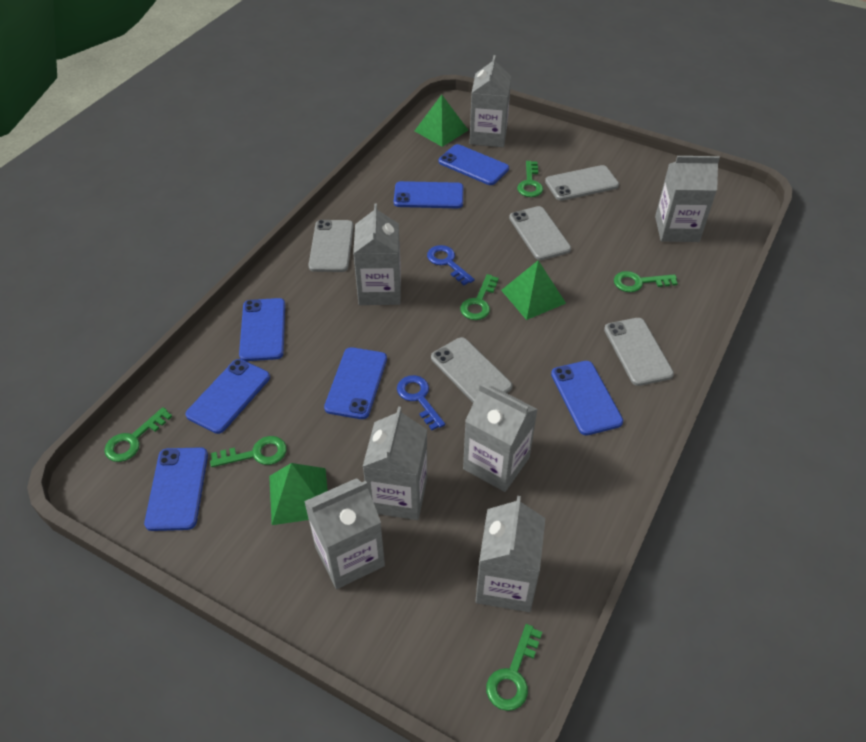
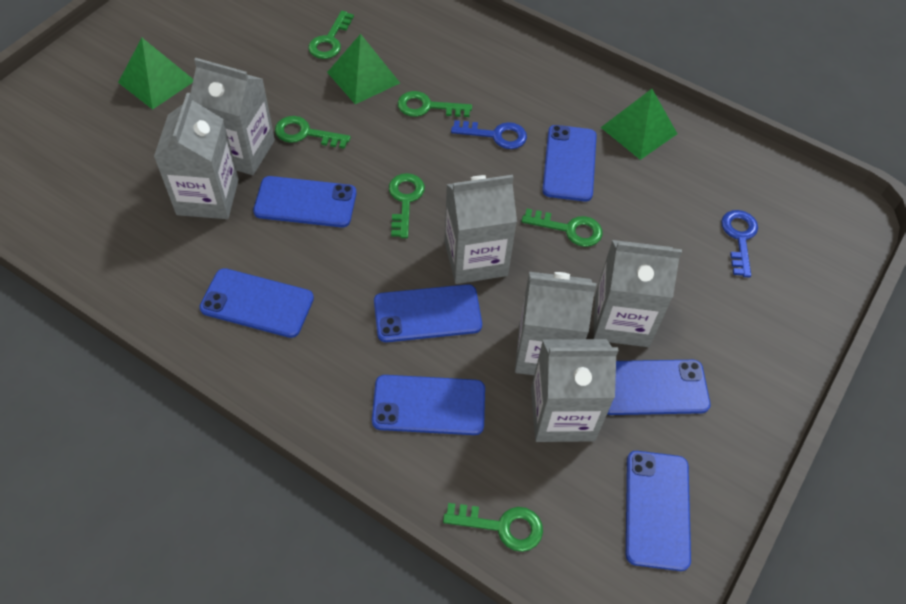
grey carton: 7 -> 6
grey phone: 5 -> 0

